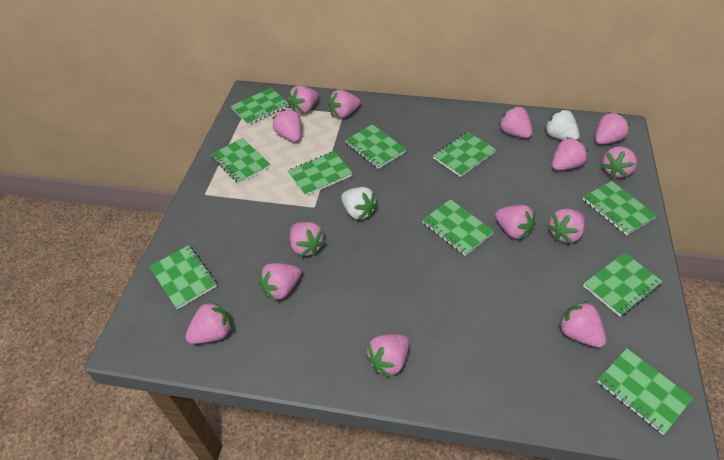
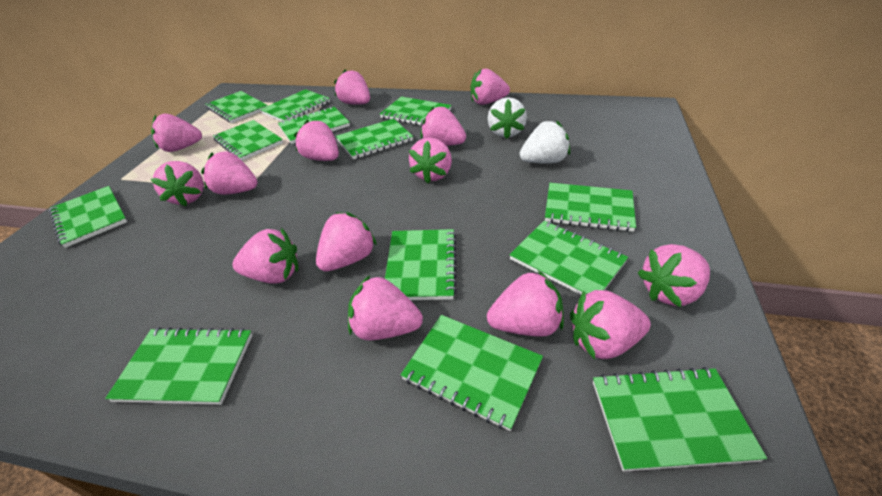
green notebook: 10 -> 13

